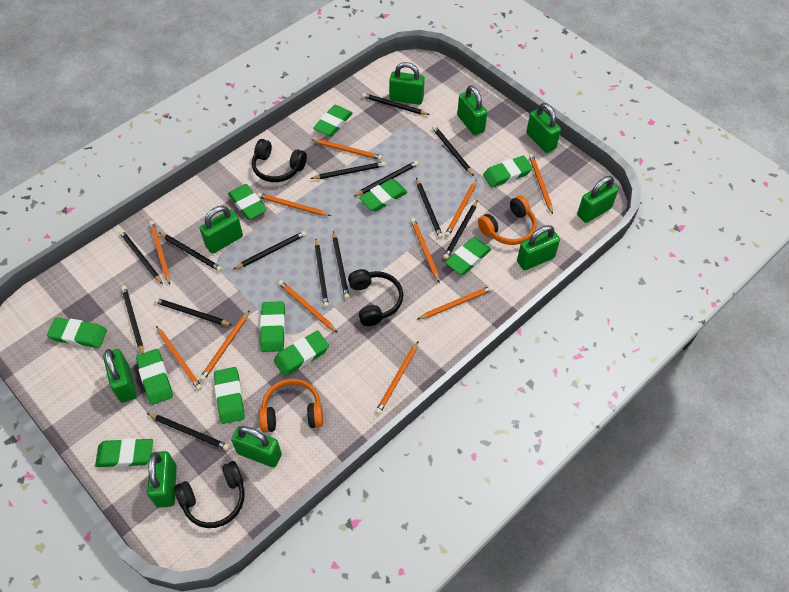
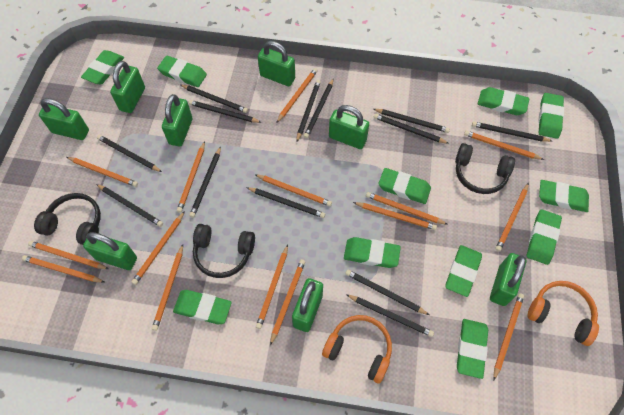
black pencil: 14 -> 13
green padlock: 9 -> 8
orange pencil: 11 -> 15

